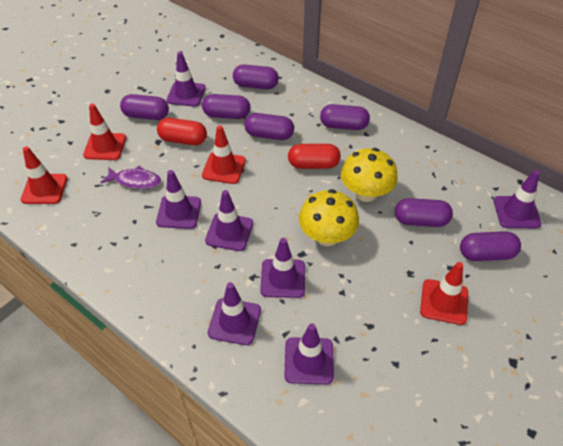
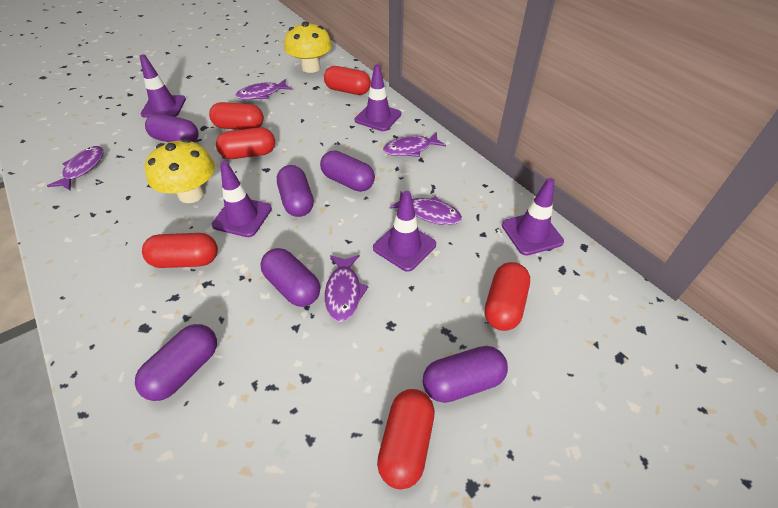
purple capsule: 7 -> 6
purple fish: 1 -> 5
purple traffic cone: 7 -> 5
red capsule: 2 -> 6
red traffic cone: 4 -> 0

